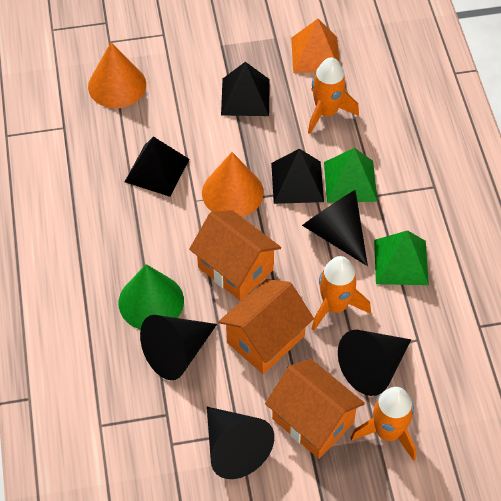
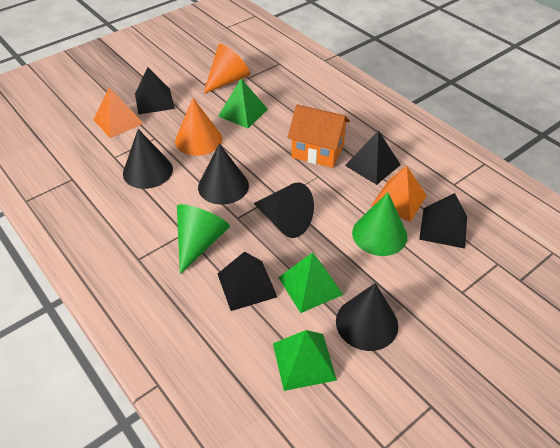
black pyramid: 3 -> 4
green cone: 1 -> 2
green pyramid: 2 -> 3
orange house: 3 -> 1
orange pyramid: 1 -> 2
orange rocket: 3 -> 0

